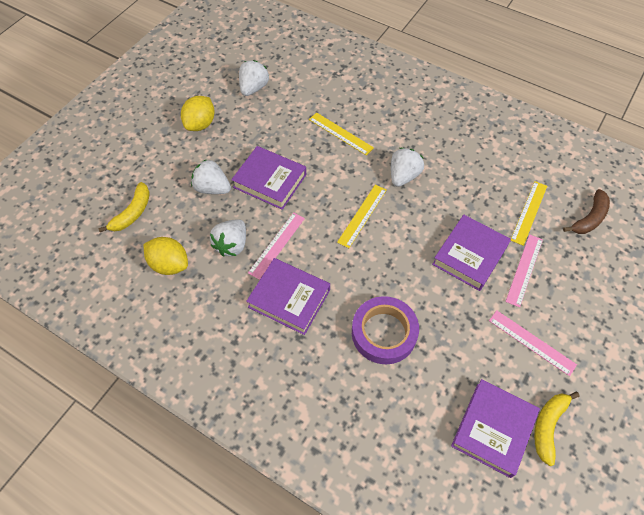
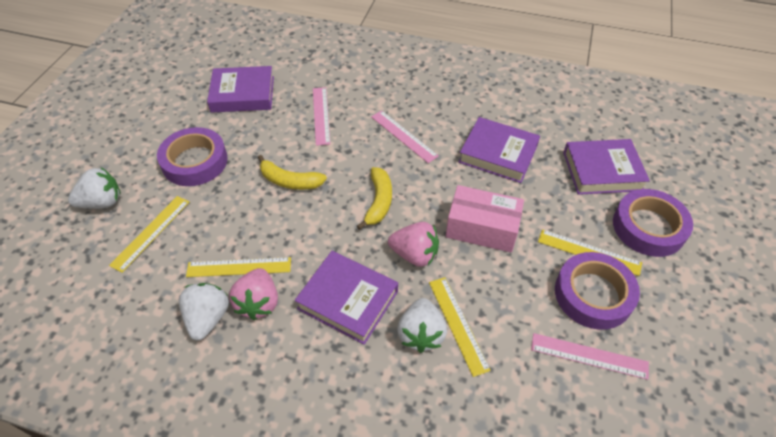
brown banana: 1 -> 0
pink box: 0 -> 1
pink strawberry: 0 -> 2
purple tape: 1 -> 3
white strawberry: 4 -> 3
yellow lemon: 2 -> 0
yellow ruler: 3 -> 4

